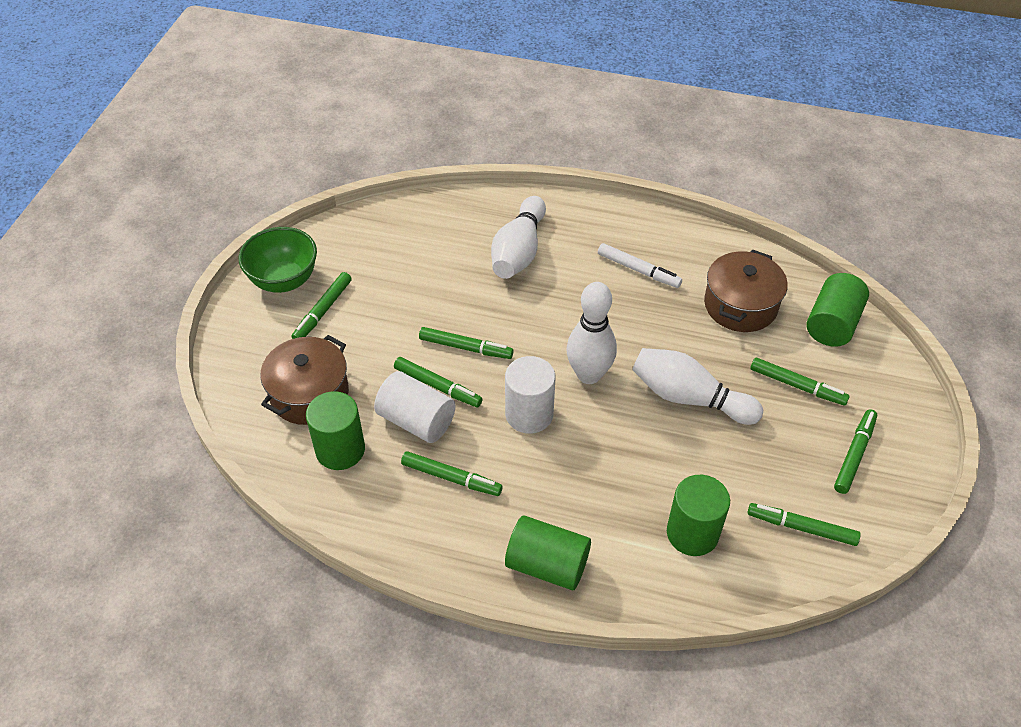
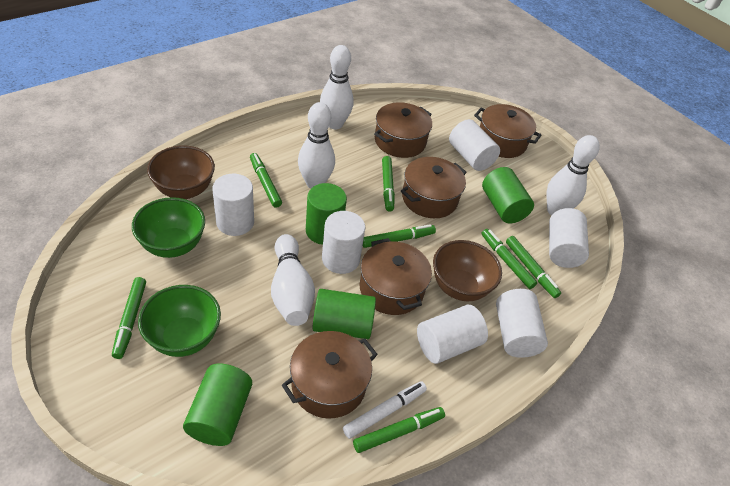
brown bowl: 0 -> 2
brown pot: 2 -> 5
green bowl: 1 -> 2
white bowling pin: 3 -> 4
white cylinder: 2 -> 6

